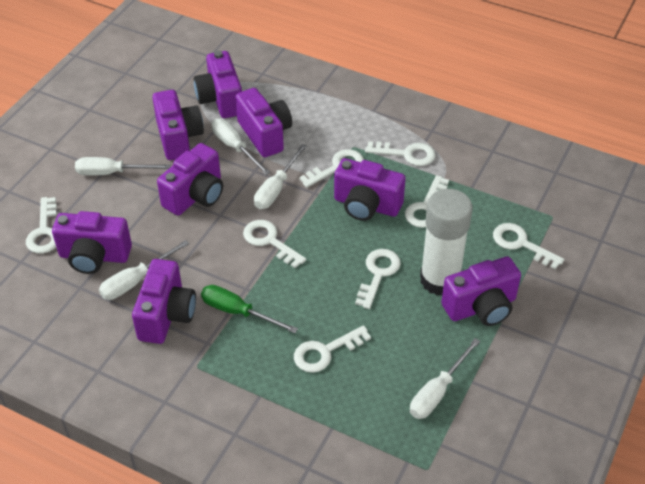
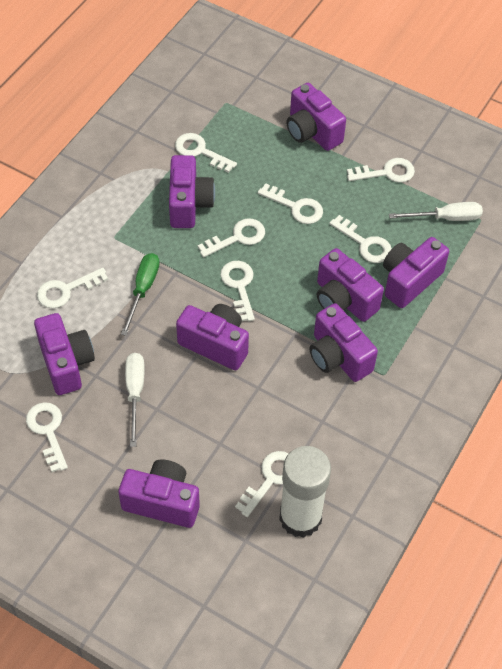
white key: 8 -> 9
white screwdriver: 5 -> 2

